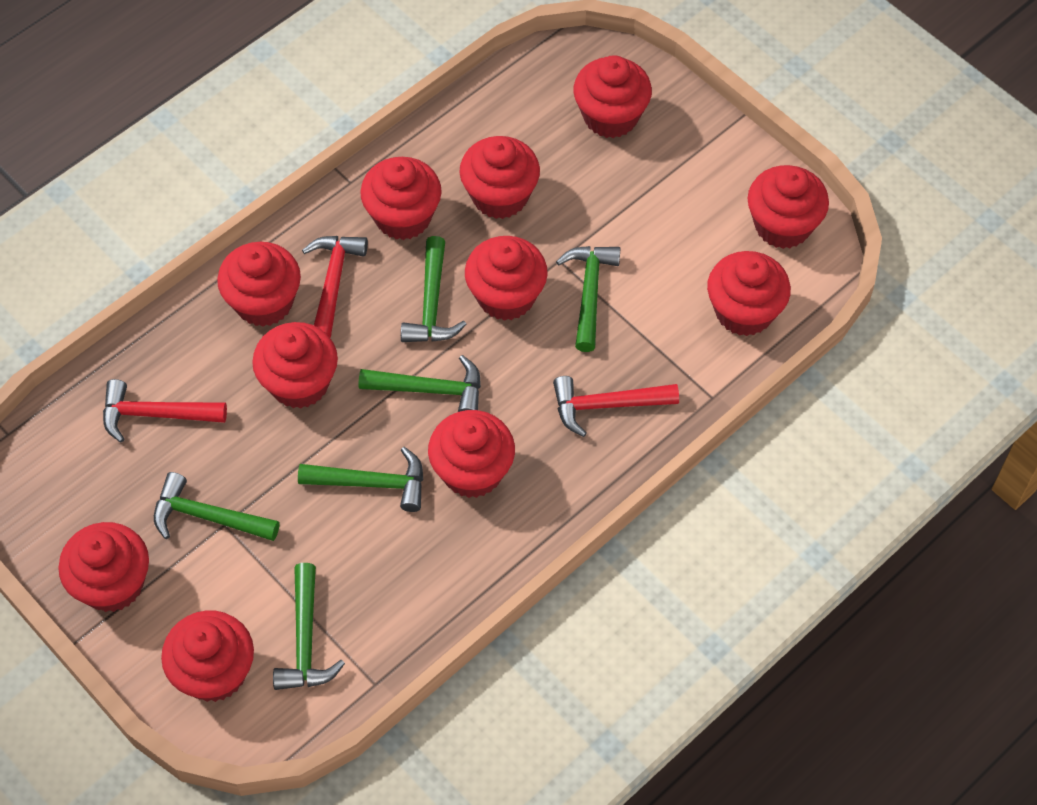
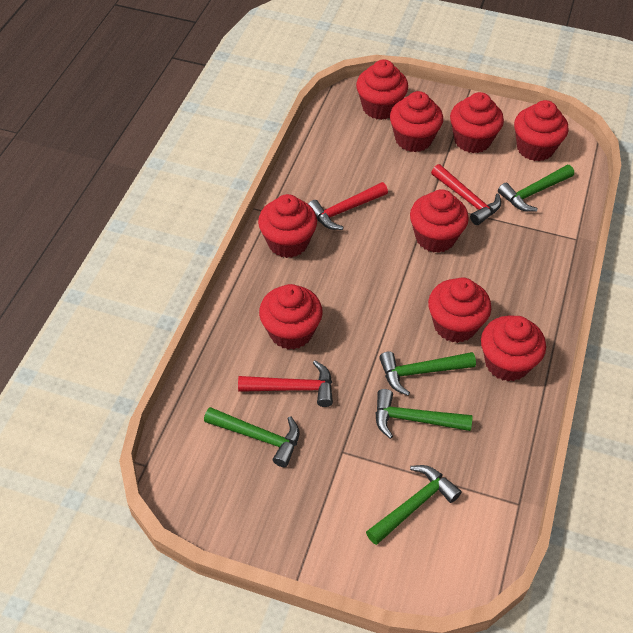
green hammer: 6 -> 5
red cupcake: 11 -> 9

